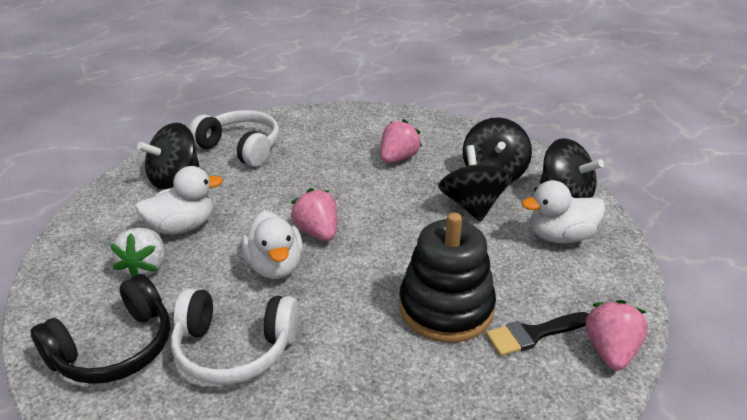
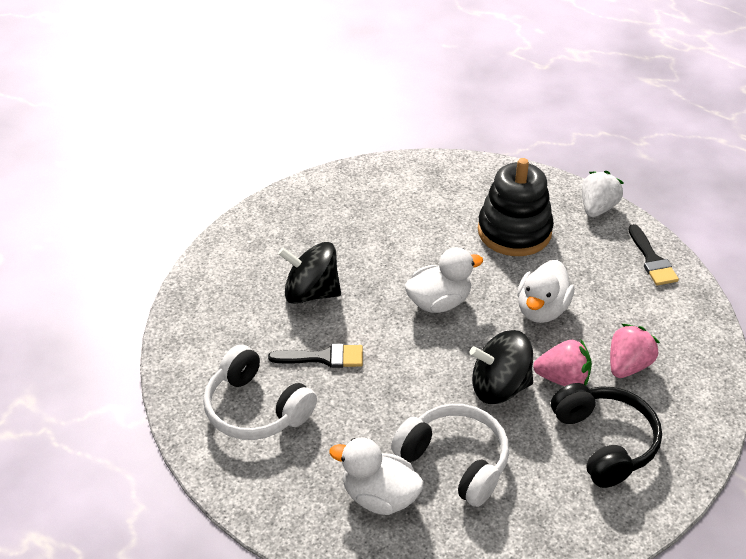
black brush: 1 -> 2
black spinning top: 4 -> 2
pink strawberry: 3 -> 2

